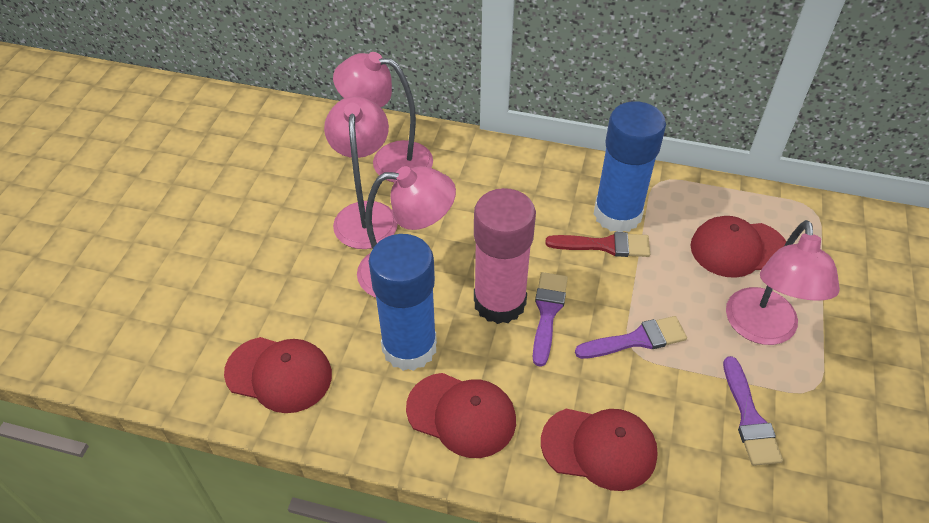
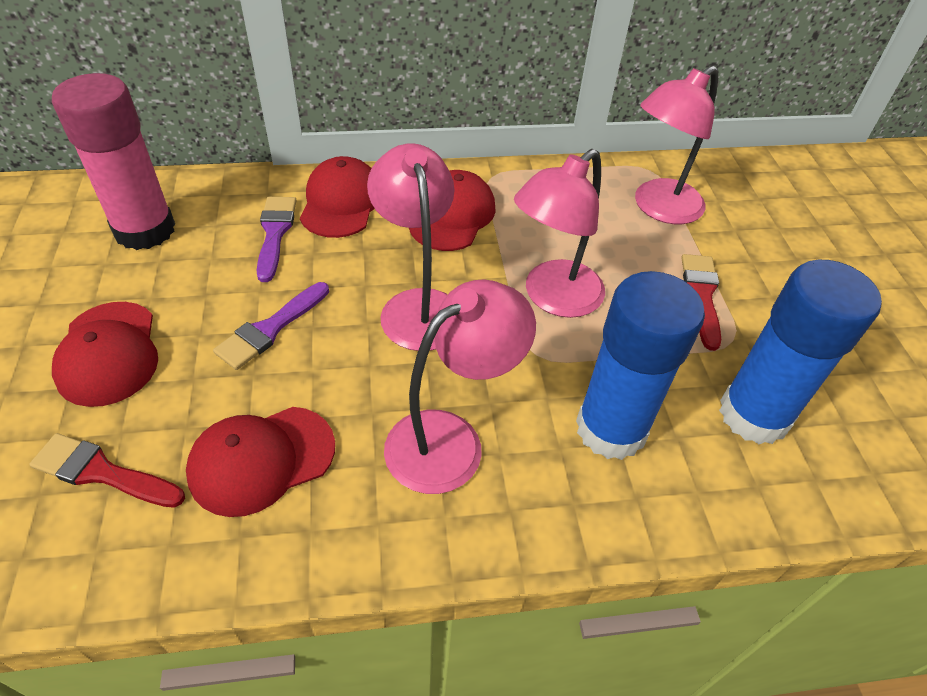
purple brush: 3 -> 2
red brush: 1 -> 2

